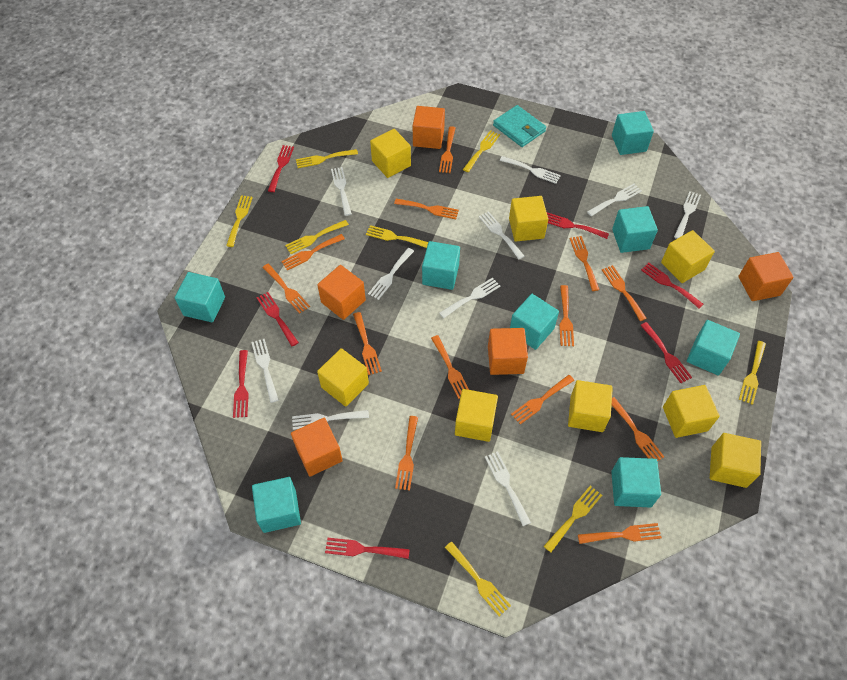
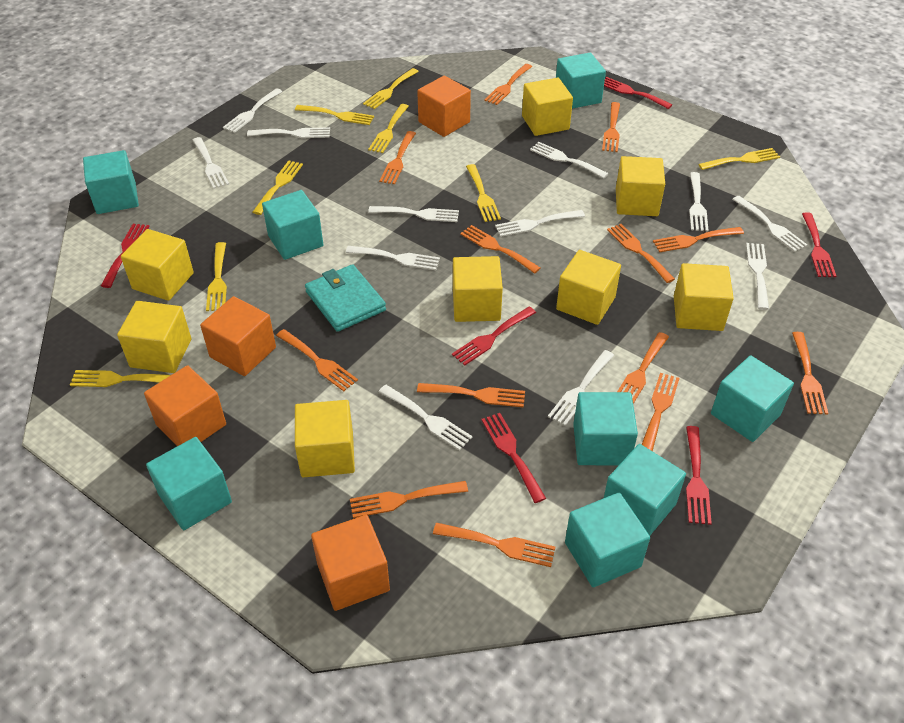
orange cube: 5 -> 4
red fork: 7 -> 6
white fork: 10 -> 12

